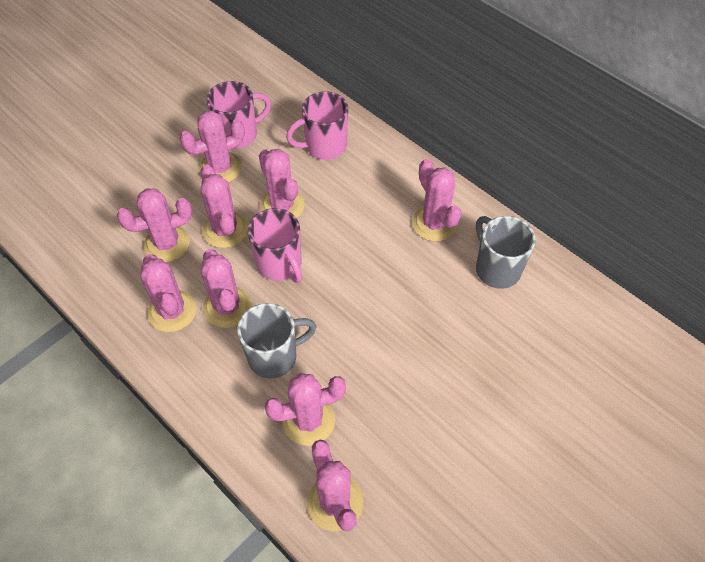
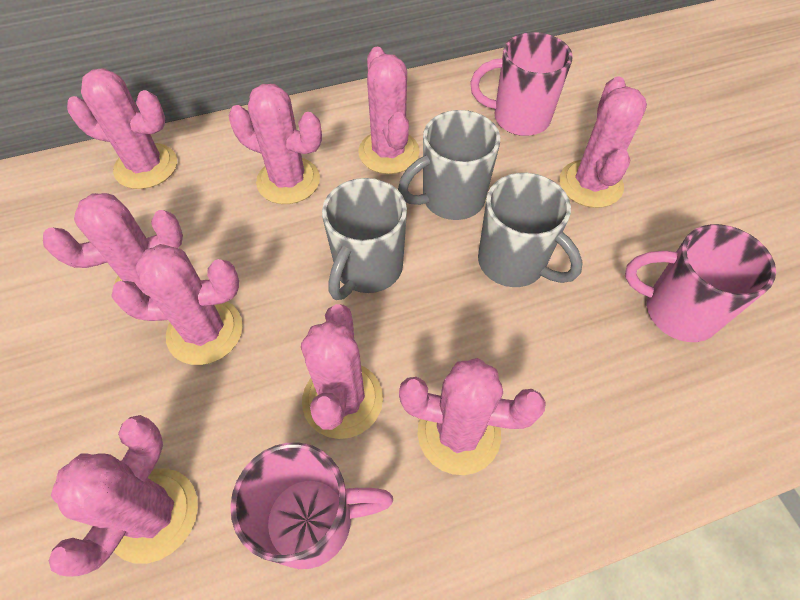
grey mug: 2 -> 3

